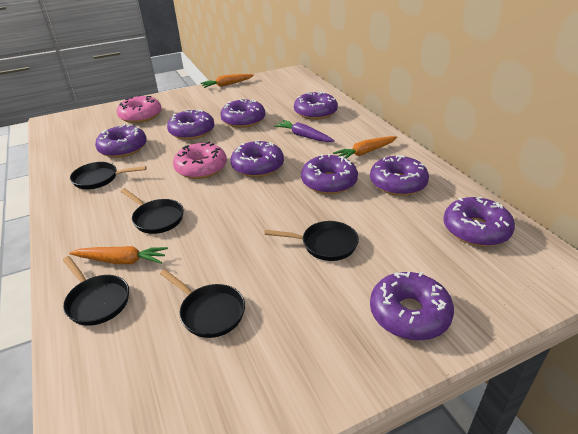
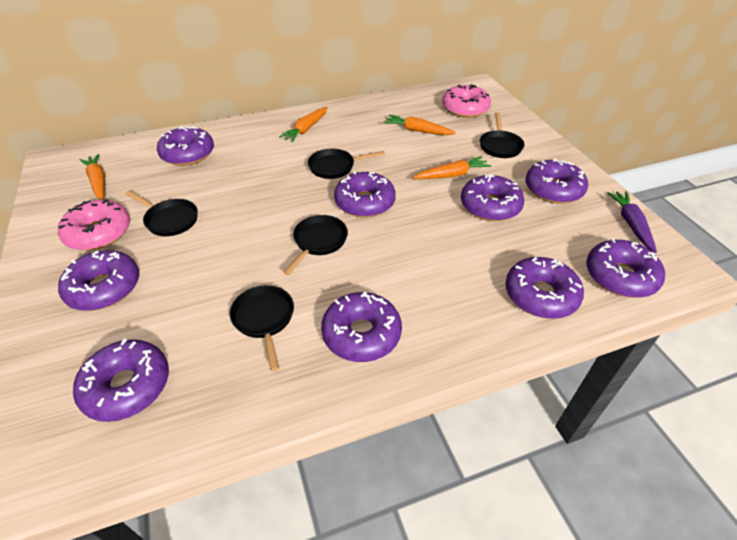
orange carrot: 3 -> 4

